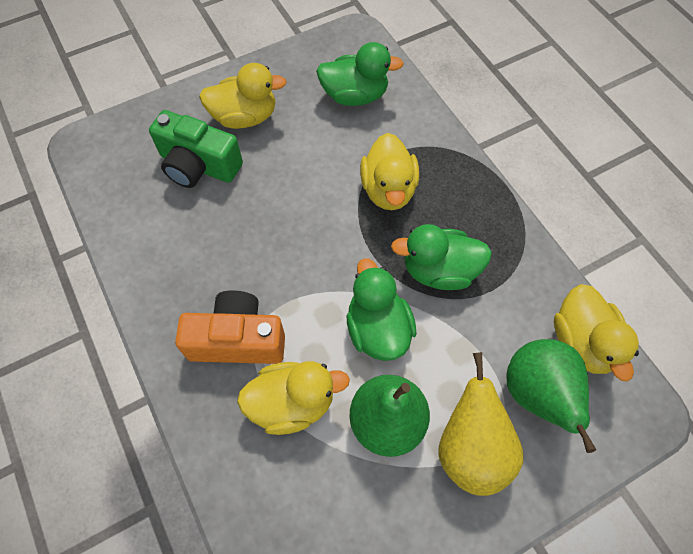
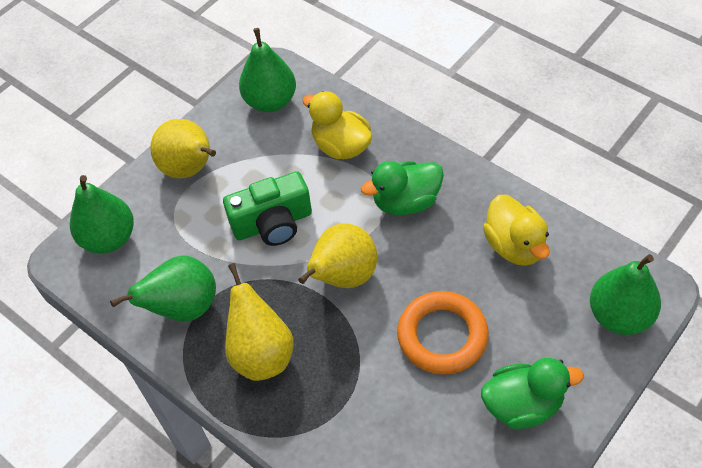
green duck: 3 -> 2
green pear: 2 -> 4
orange camera: 1 -> 0
orange ring: 0 -> 1
yellow duck: 4 -> 2
yellow pear: 1 -> 3

